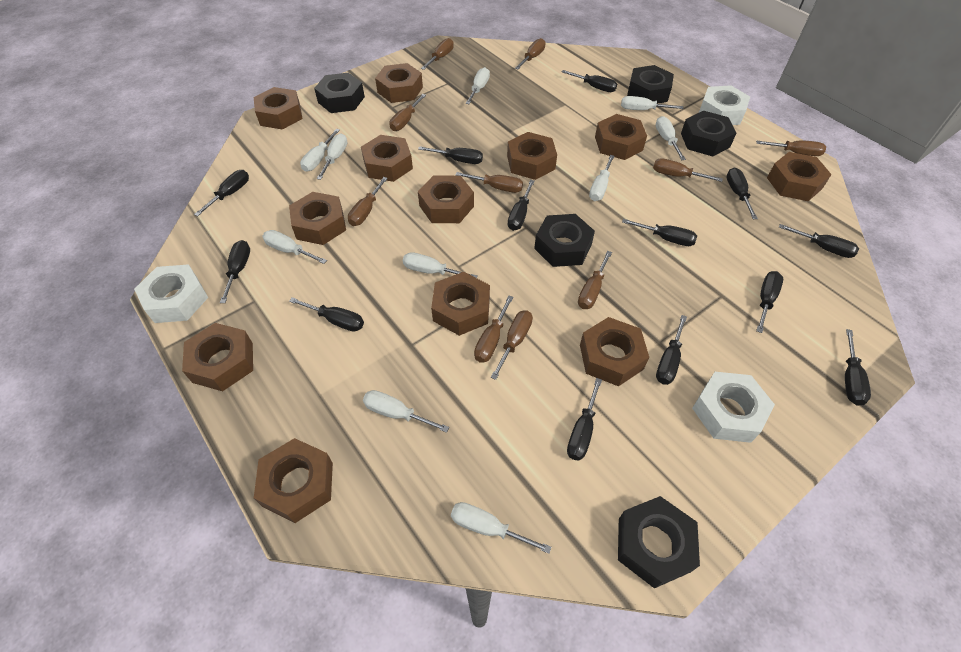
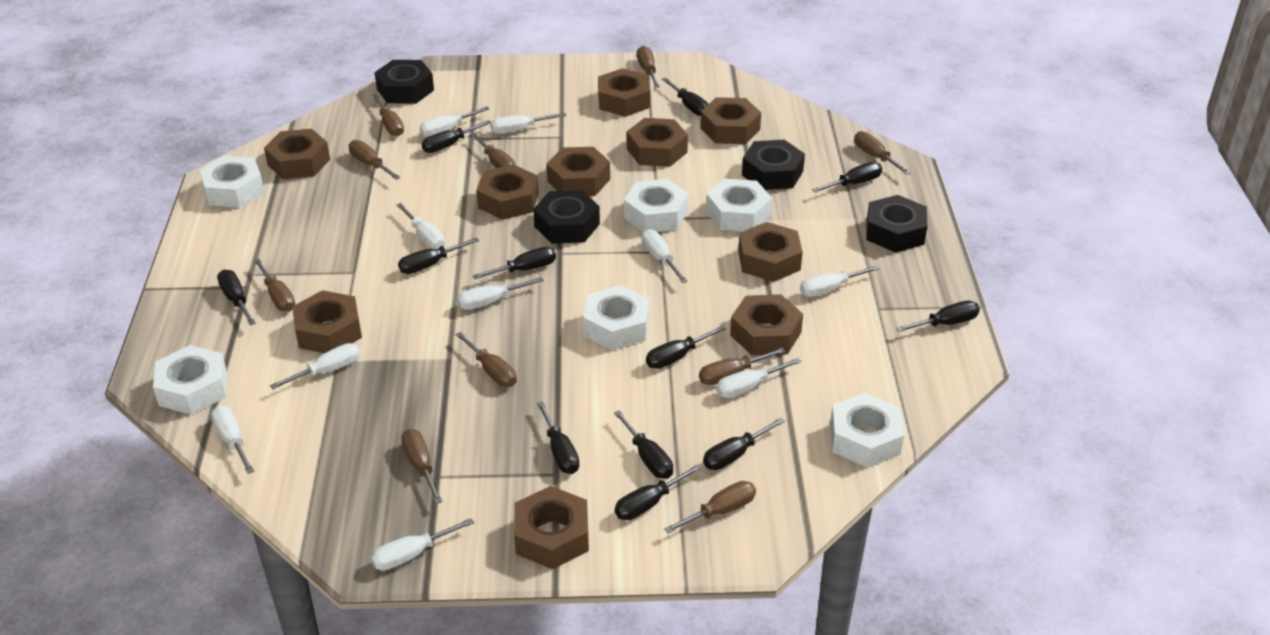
black nut: 5 -> 4
black screwdriver: 13 -> 12
brown nut: 12 -> 10
white nut: 3 -> 6

